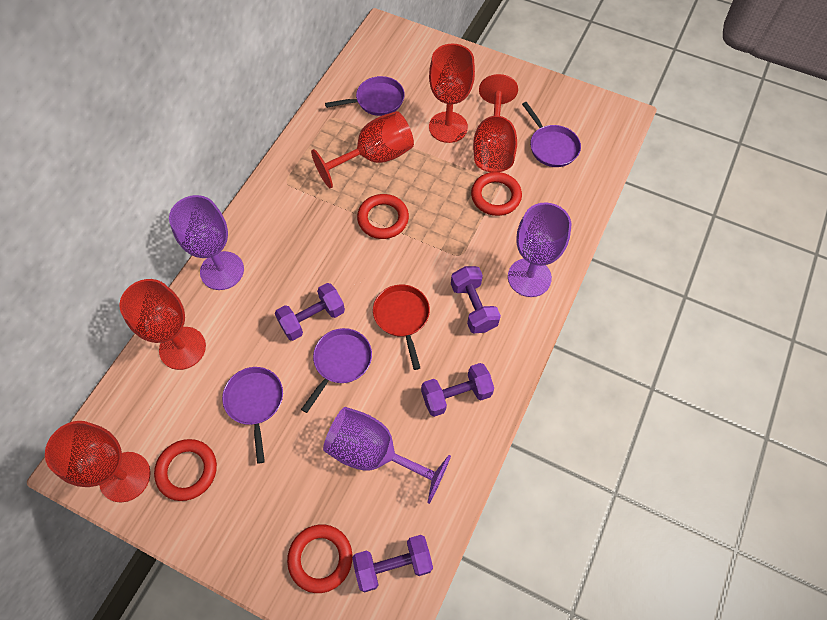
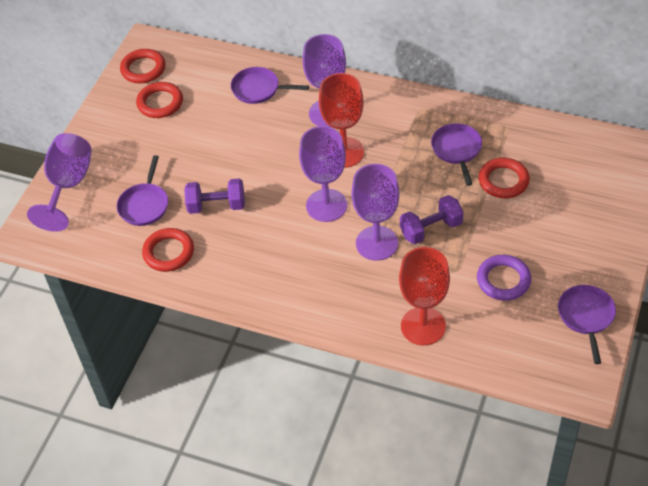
purple dumbbell: 4 -> 2
purple goblet: 3 -> 4
purple ring: 0 -> 1
red goblet: 5 -> 2
red pan: 1 -> 0

